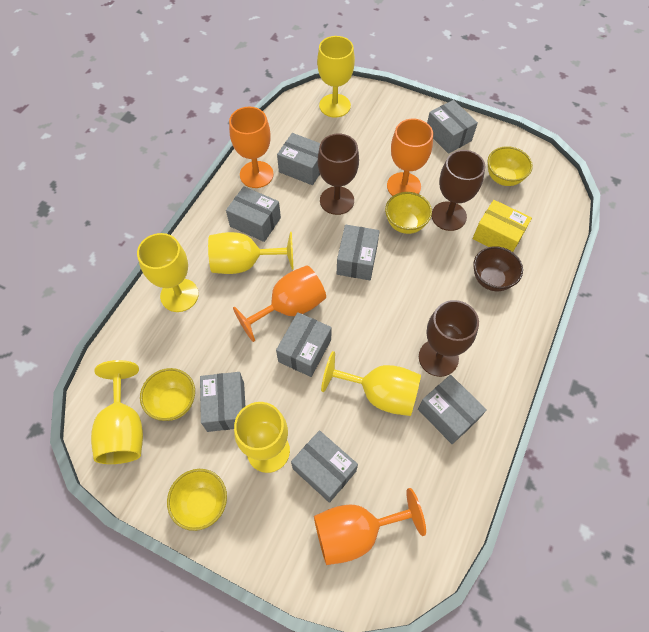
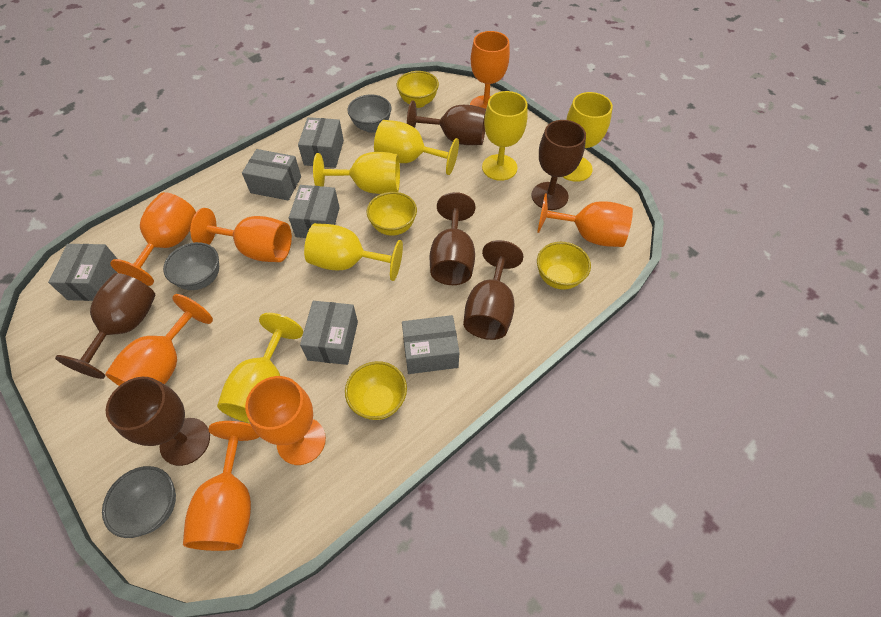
brown bowl: 1 -> 0
brown goblet: 3 -> 6
grey bowl: 0 -> 3
grey box: 8 -> 6
orange goblet: 4 -> 7
yellow box: 1 -> 0

